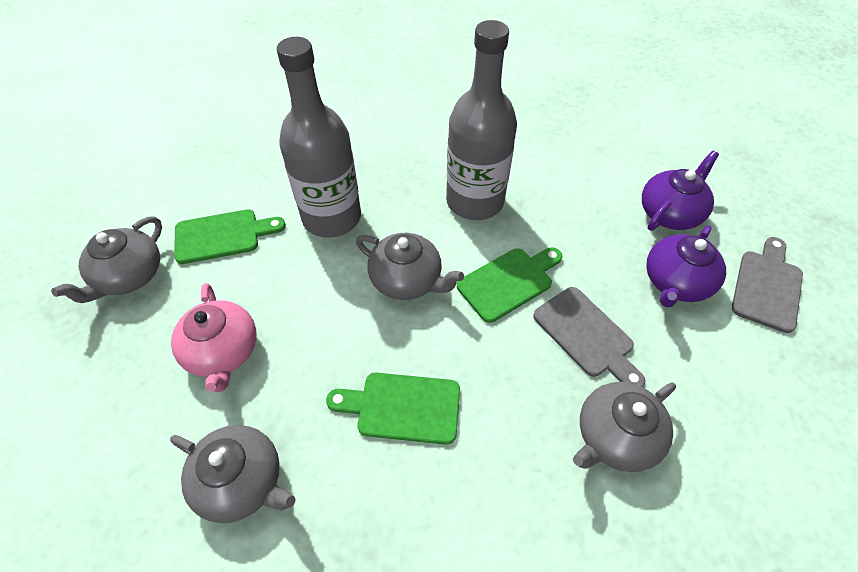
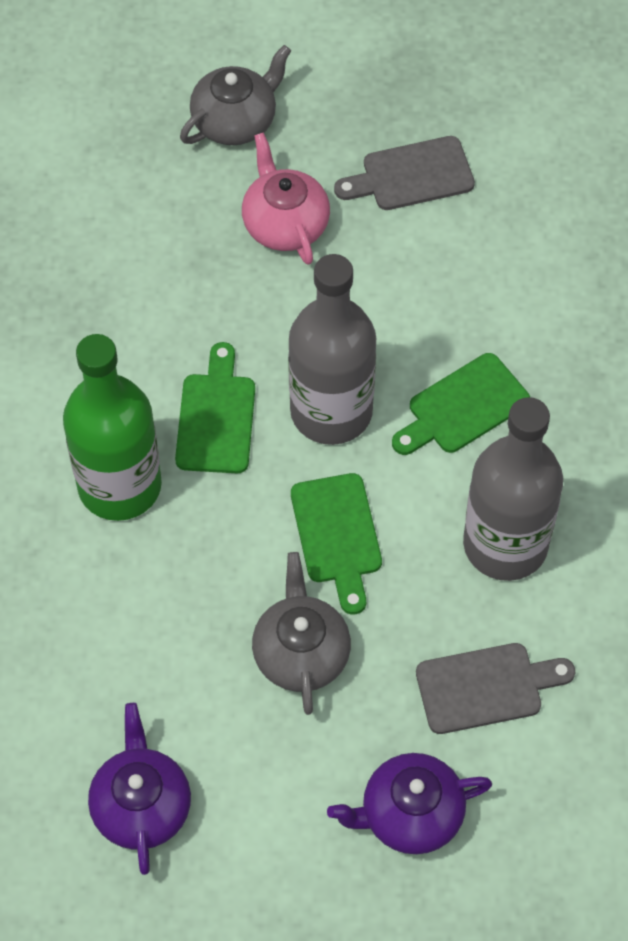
green bottle: 0 -> 1
grey teapot: 4 -> 2

